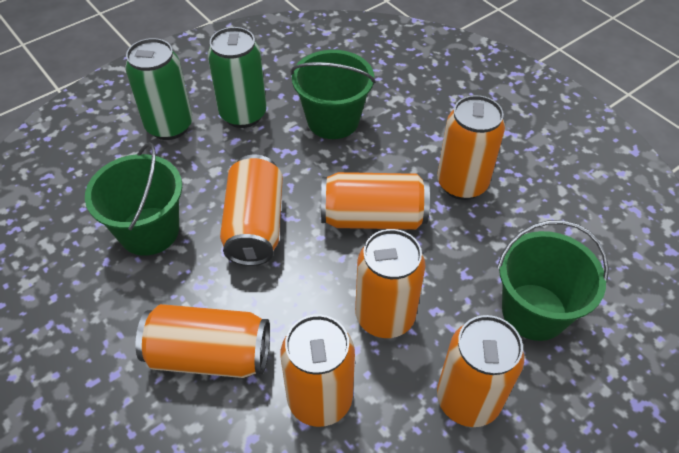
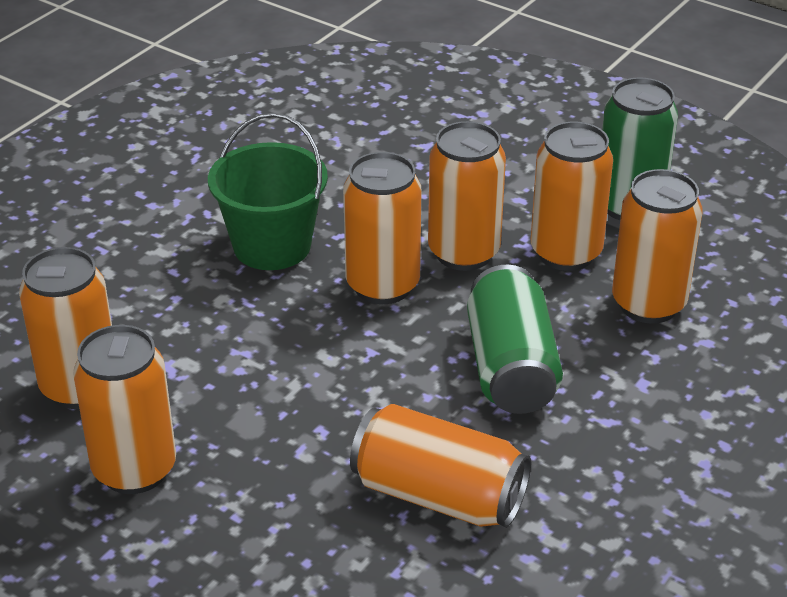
green bucket: 3 -> 1

